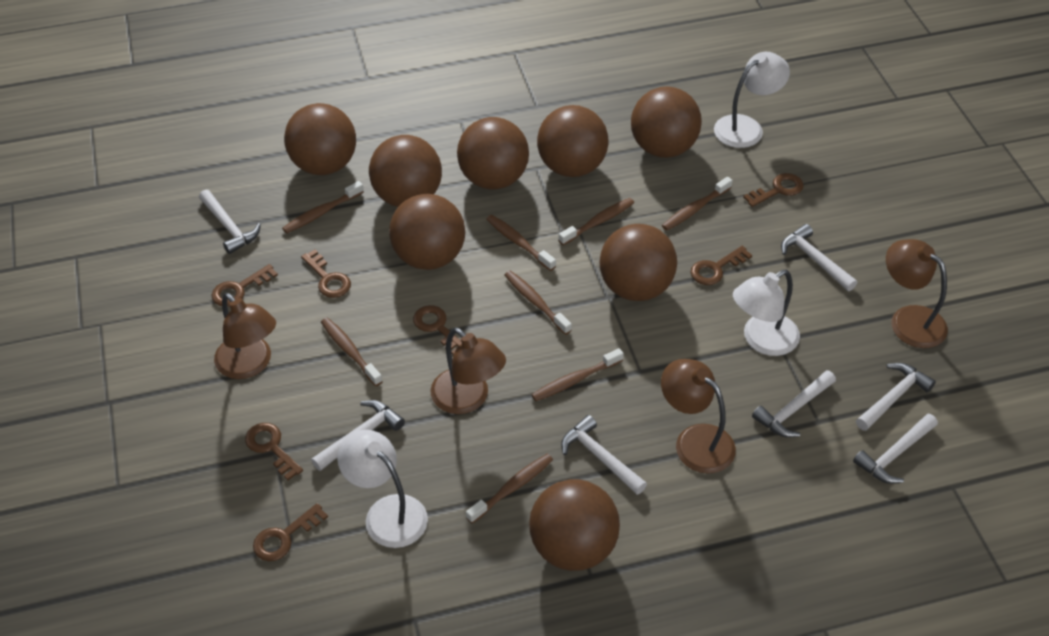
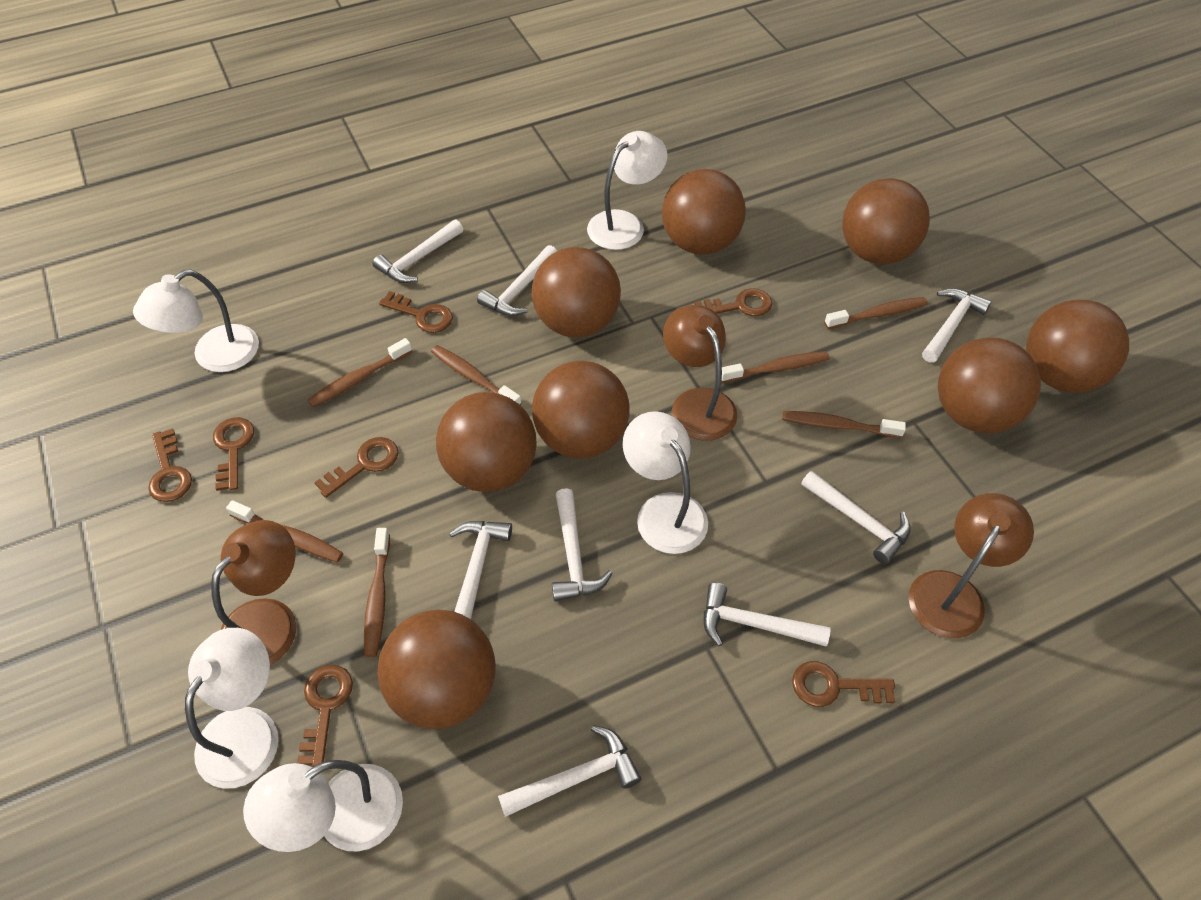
brown lamp: 4 -> 3
brown toothbrush: 8 -> 7
white hammer: 7 -> 8
white lamp: 3 -> 5

